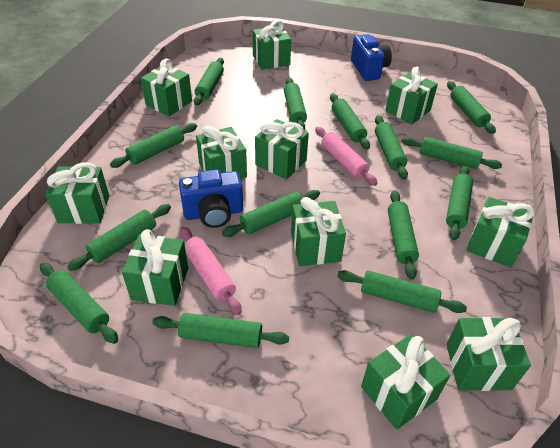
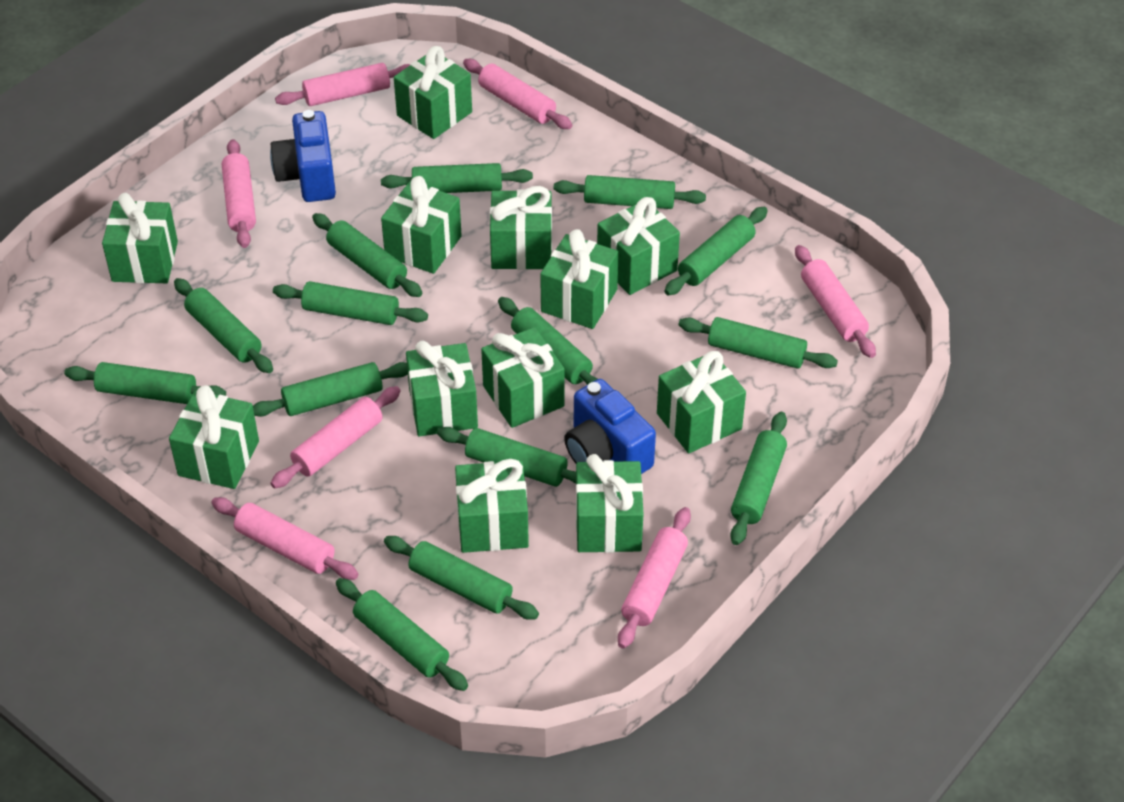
green gift: 11 -> 12
pink rolling pin: 2 -> 7

